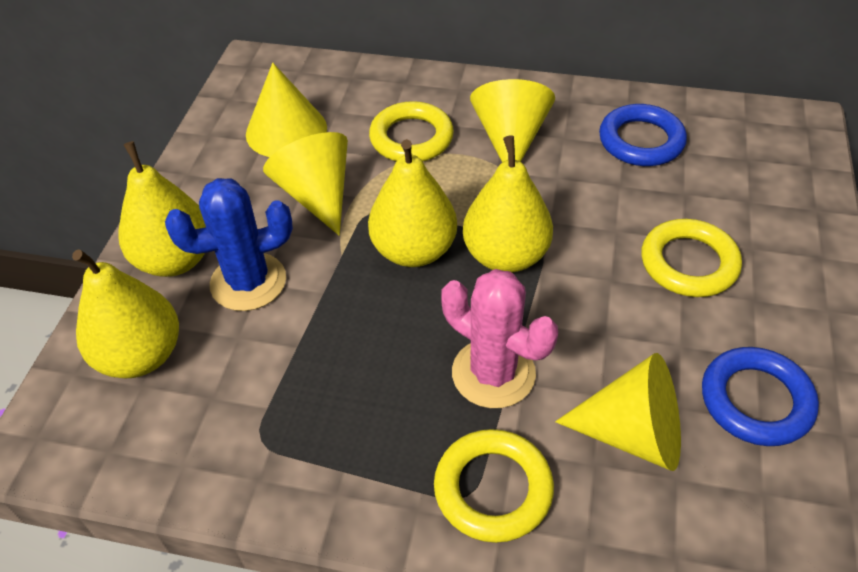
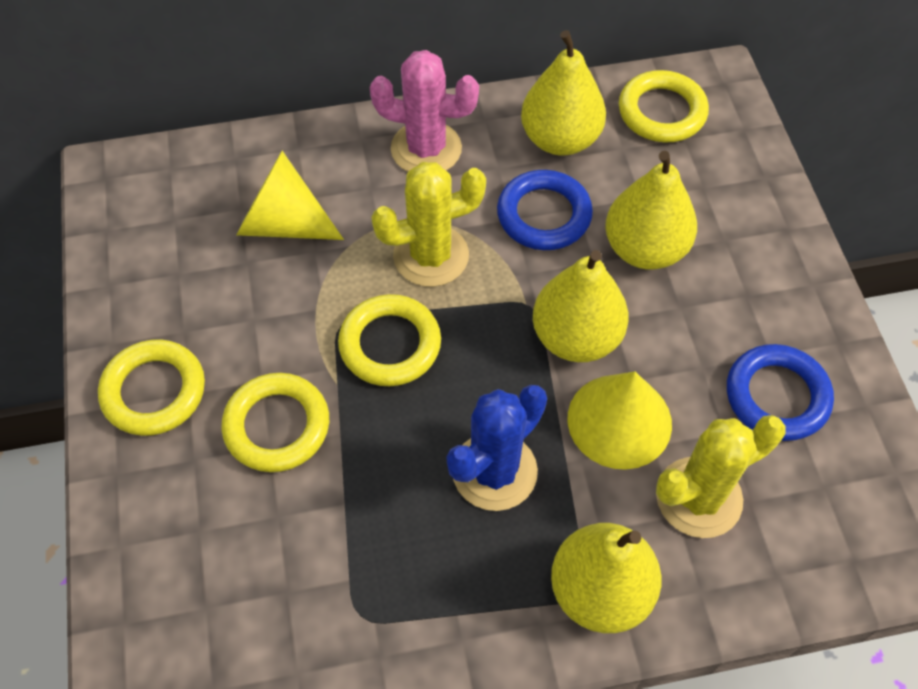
yellow cactus: 0 -> 2
yellow cone: 4 -> 2
yellow ring: 3 -> 4

